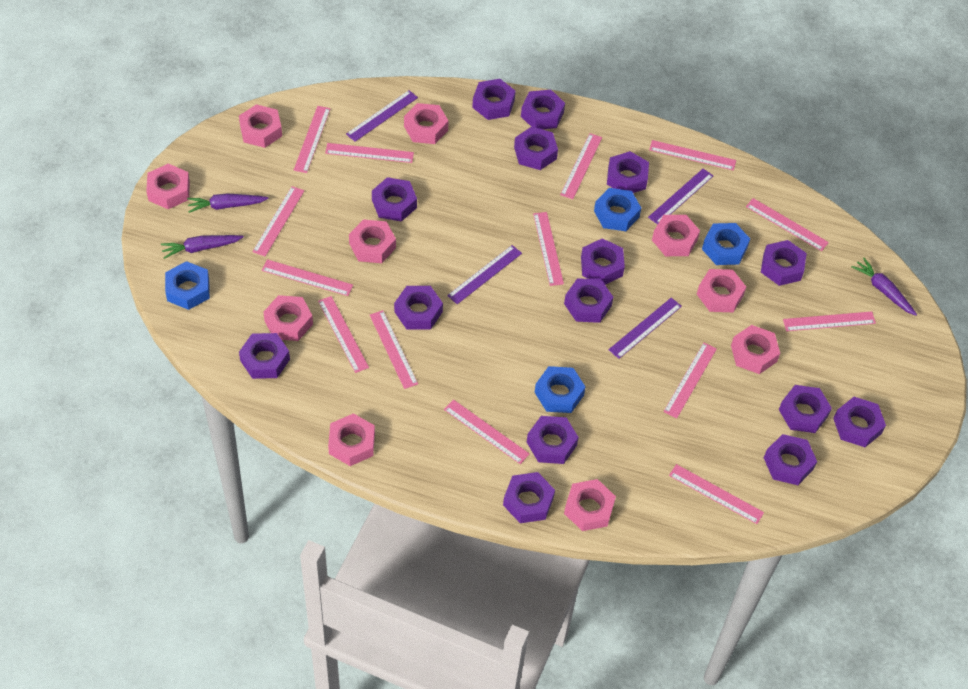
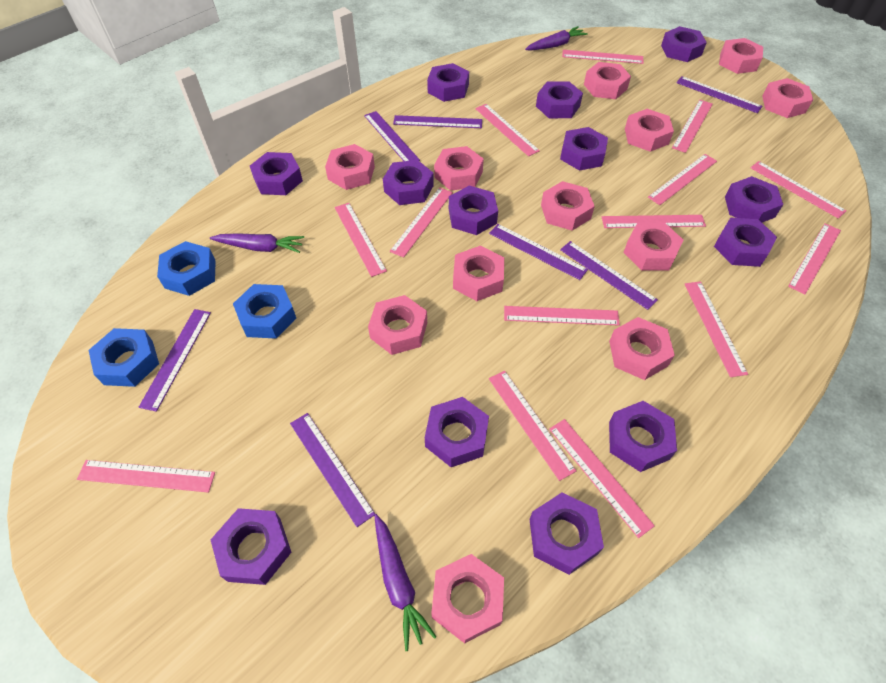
blue nut: 4 -> 3
pink nut: 10 -> 12
purple nut: 15 -> 13
purple ruler: 4 -> 7

